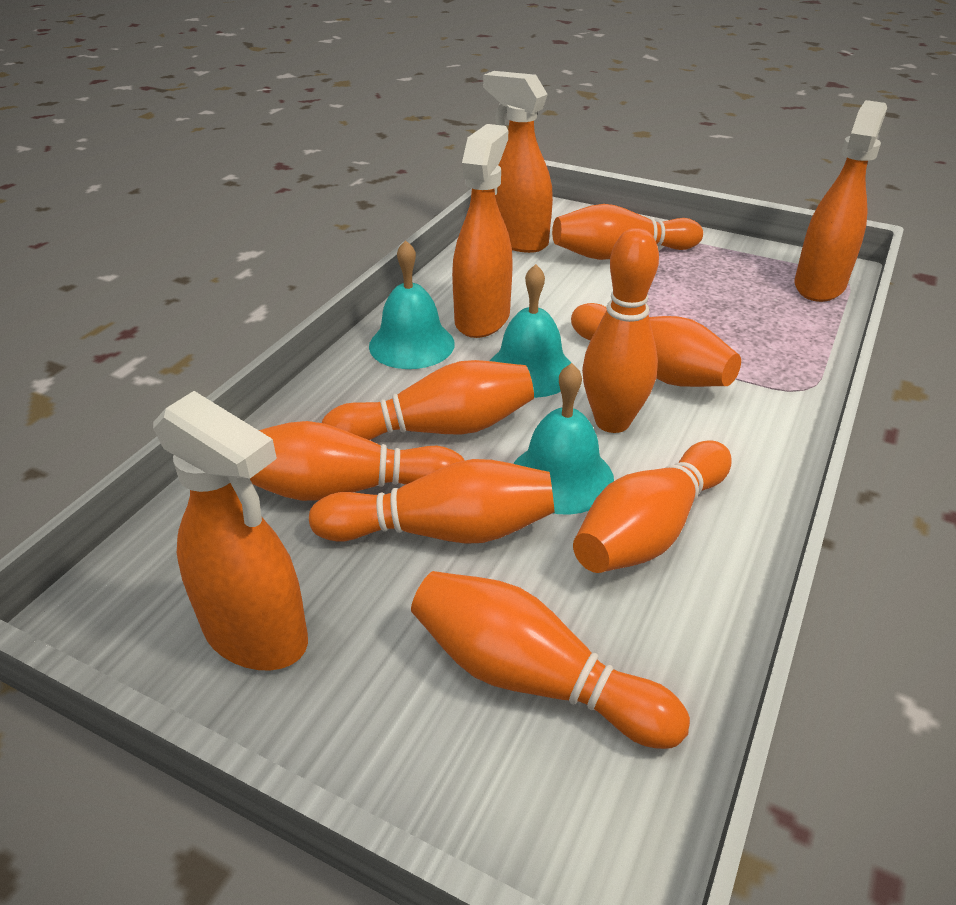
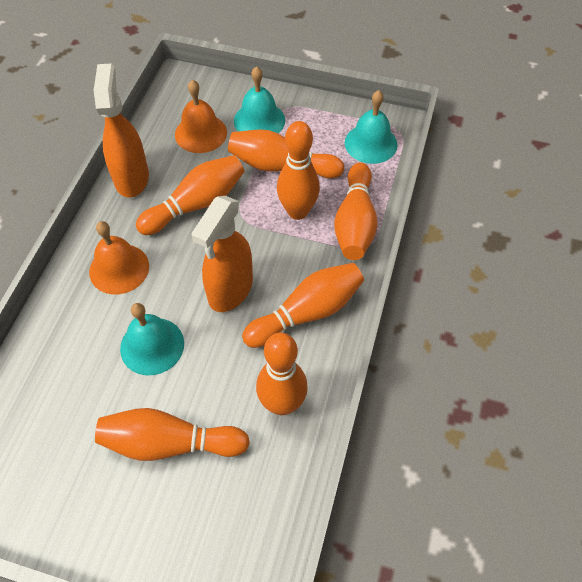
orange bell: 0 -> 2
orange bowling pin: 8 -> 7
orange spray bottle: 4 -> 2

